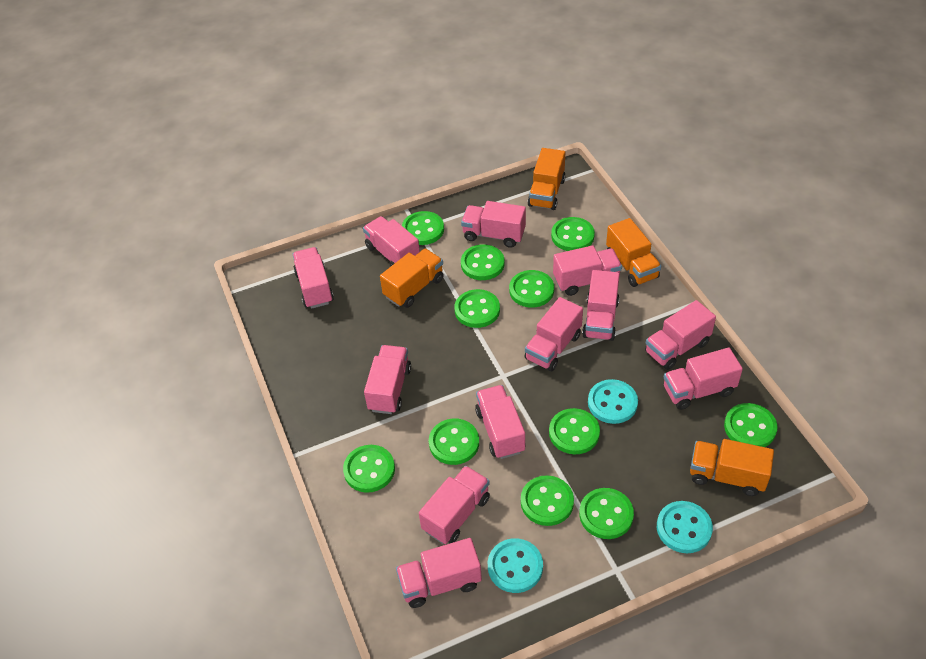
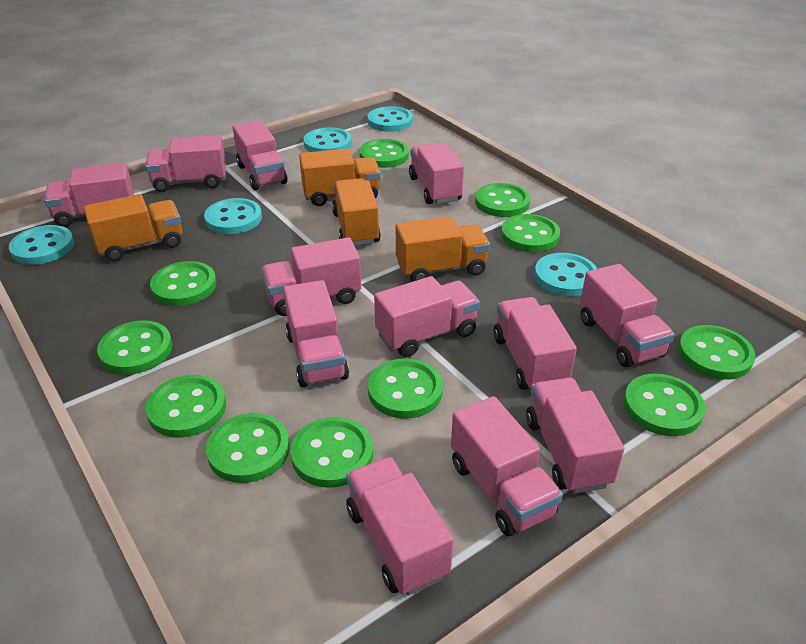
turquoise button: 3 -> 5

